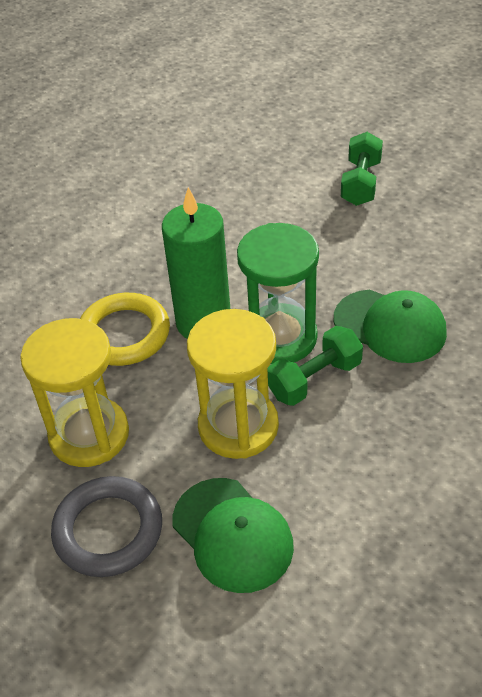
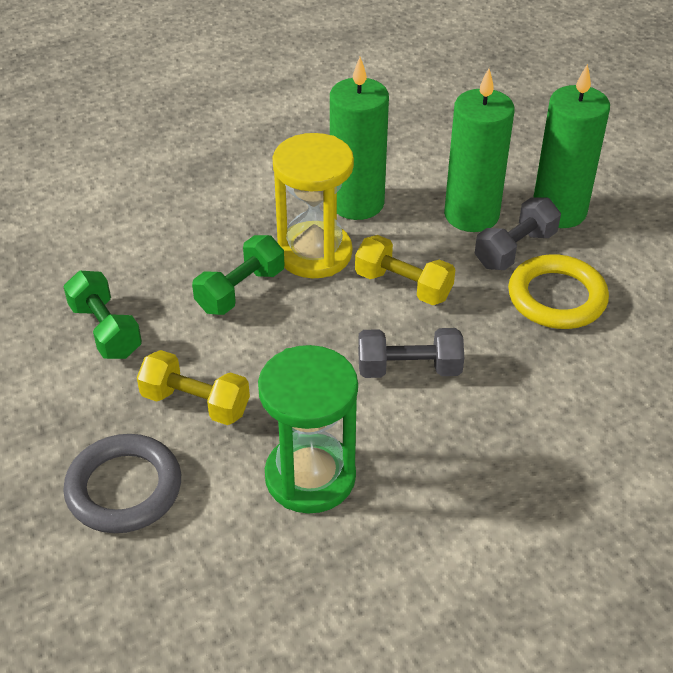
green candle: 1 -> 3
green cap: 2 -> 0
grey dumbbell: 0 -> 2
yellow dumbbell: 0 -> 2
yellow hourglass: 2 -> 1

